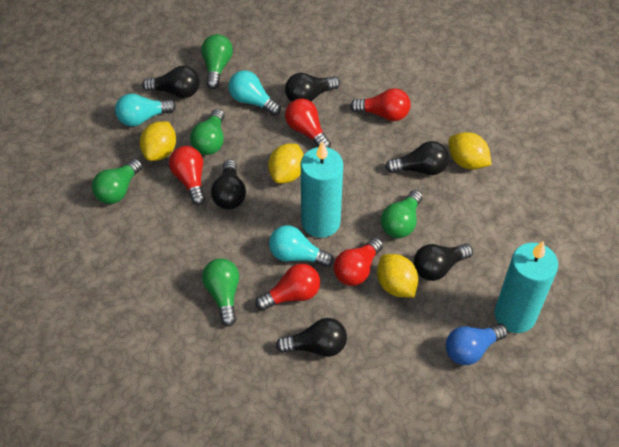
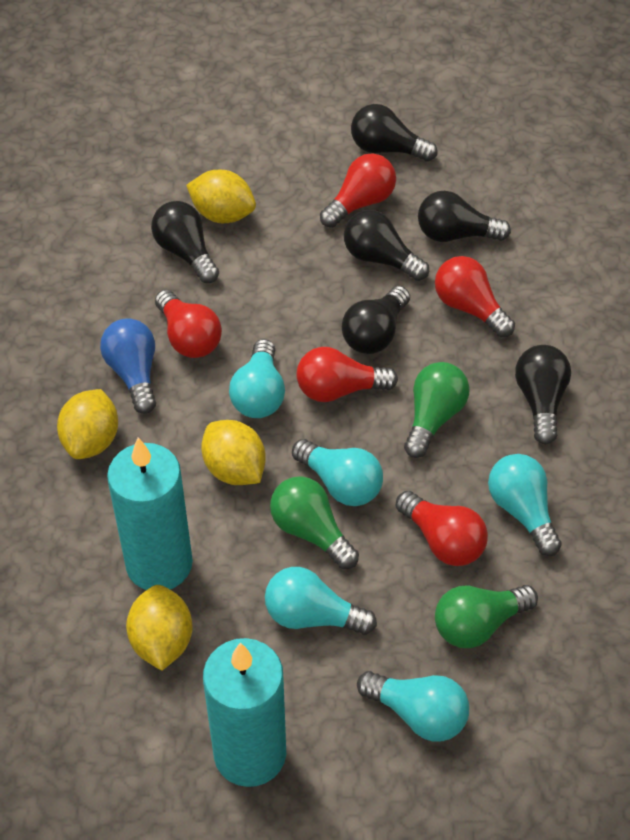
green light bulb: 5 -> 3
turquoise light bulb: 3 -> 5

